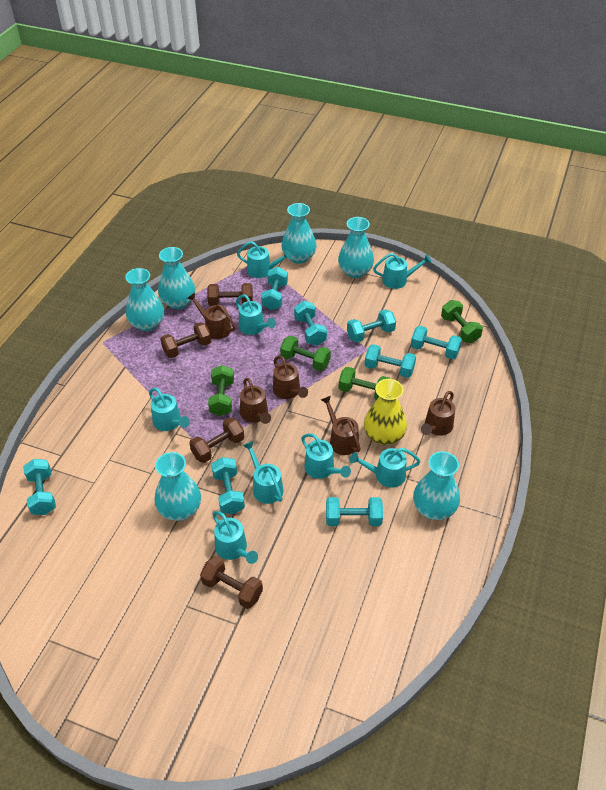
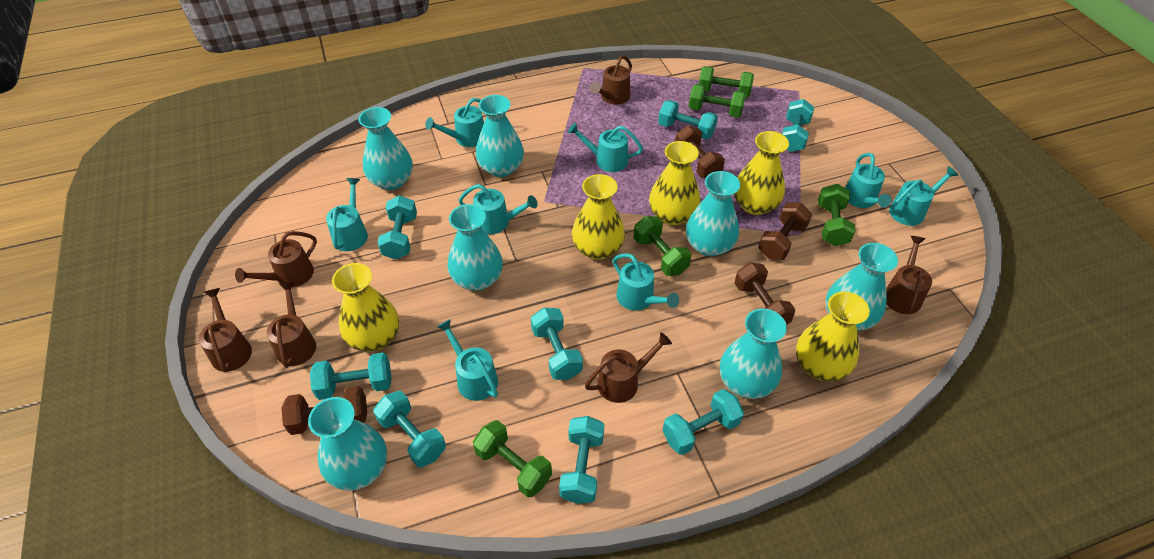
brown watering can: 5 -> 6
green dumbbell: 4 -> 5
turquoise vase: 6 -> 7
yellow vase: 1 -> 5

